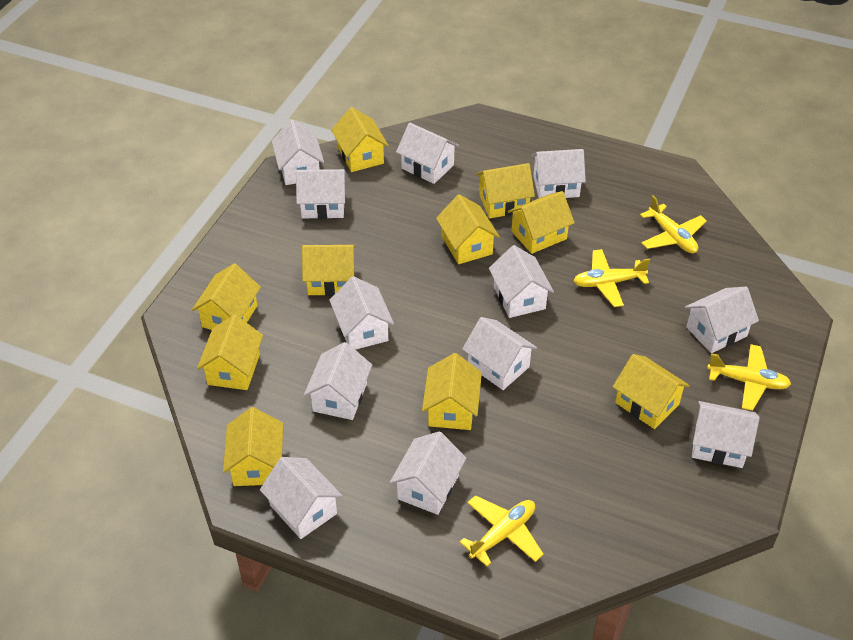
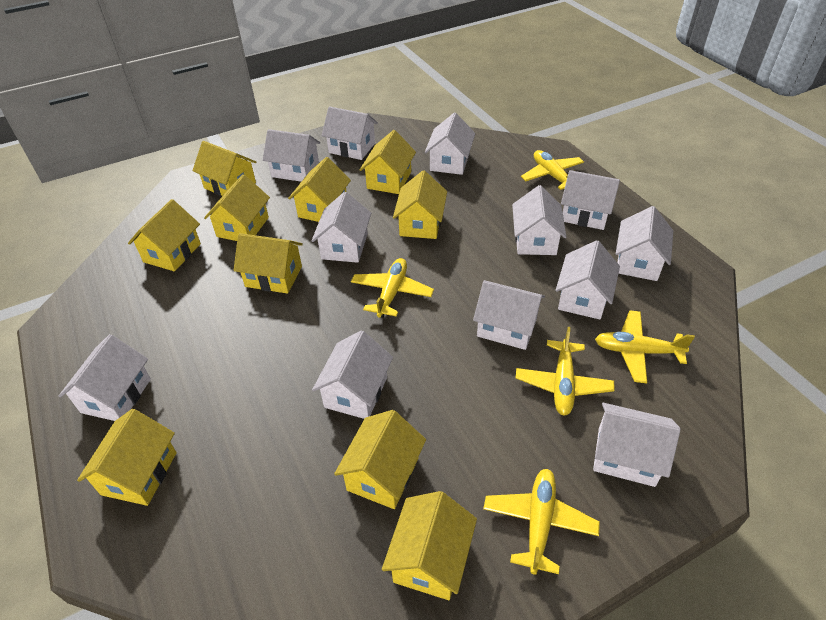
yellow plane: 4 -> 5

